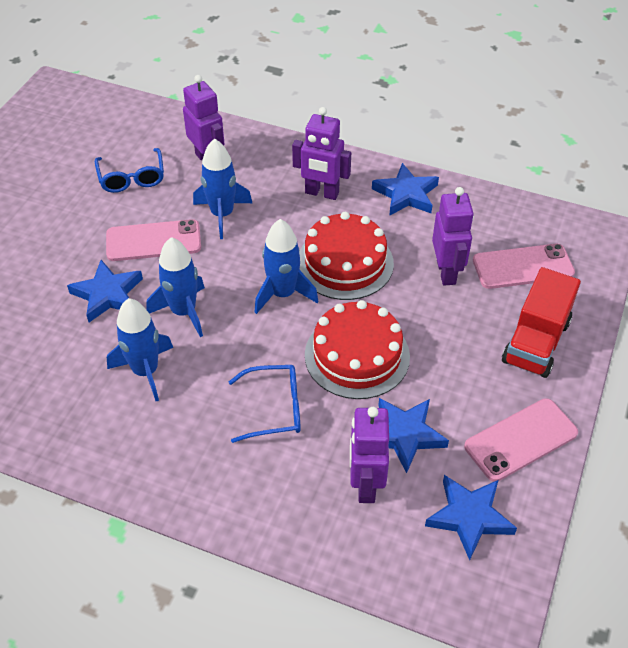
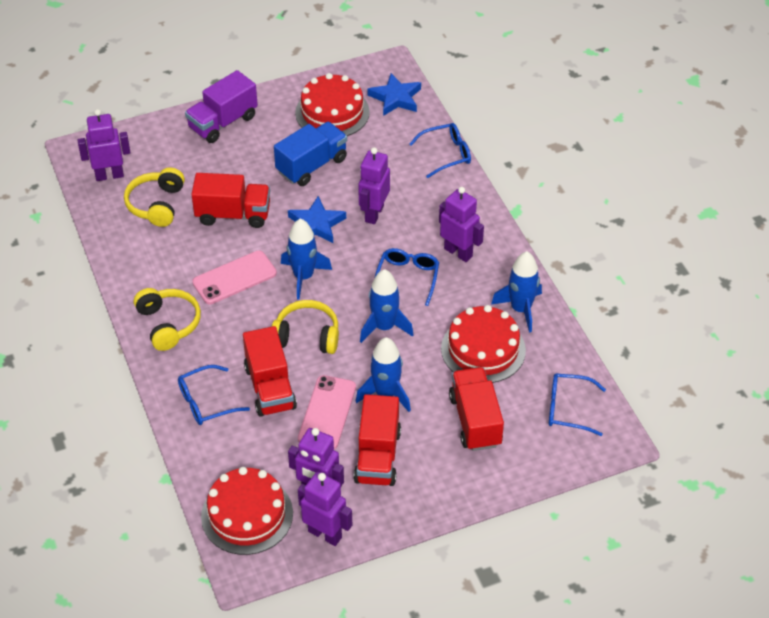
blue glasses: 2 -> 4
blue star: 4 -> 2
blue truck: 0 -> 1
pink phone: 3 -> 2
purple robot: 4 -> 5
purple truck: 0 -> 1
red cake: 2 -> 3
red truck: 1 -> 4
yellow headphones: 0 -> 3

